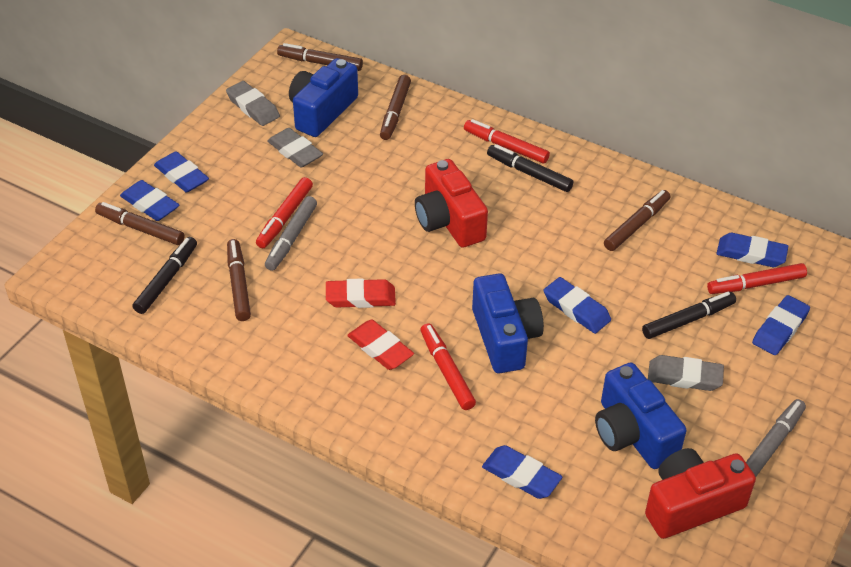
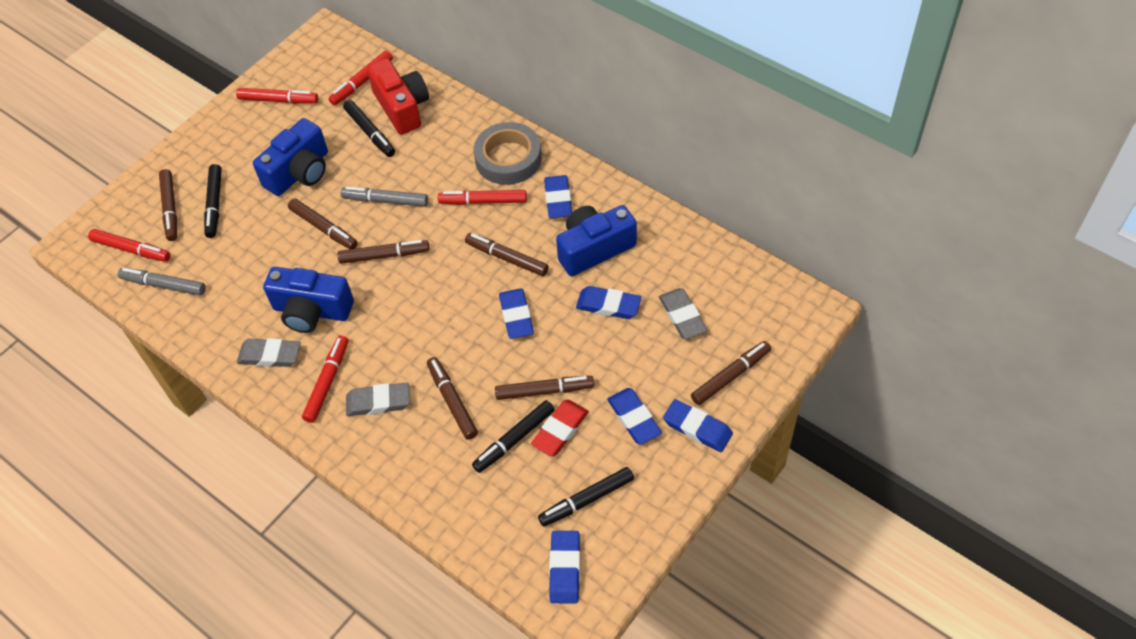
black marker: 3 -> 4
brown marker: 5 -> 7
grey tape: 0 -> 1
red camera: 2 -> 1
red eraser: 2 -> 1
red marker: 4 -> 5

